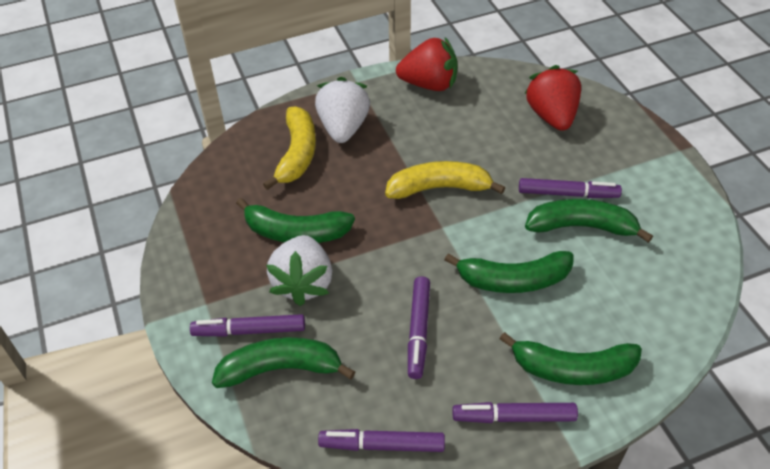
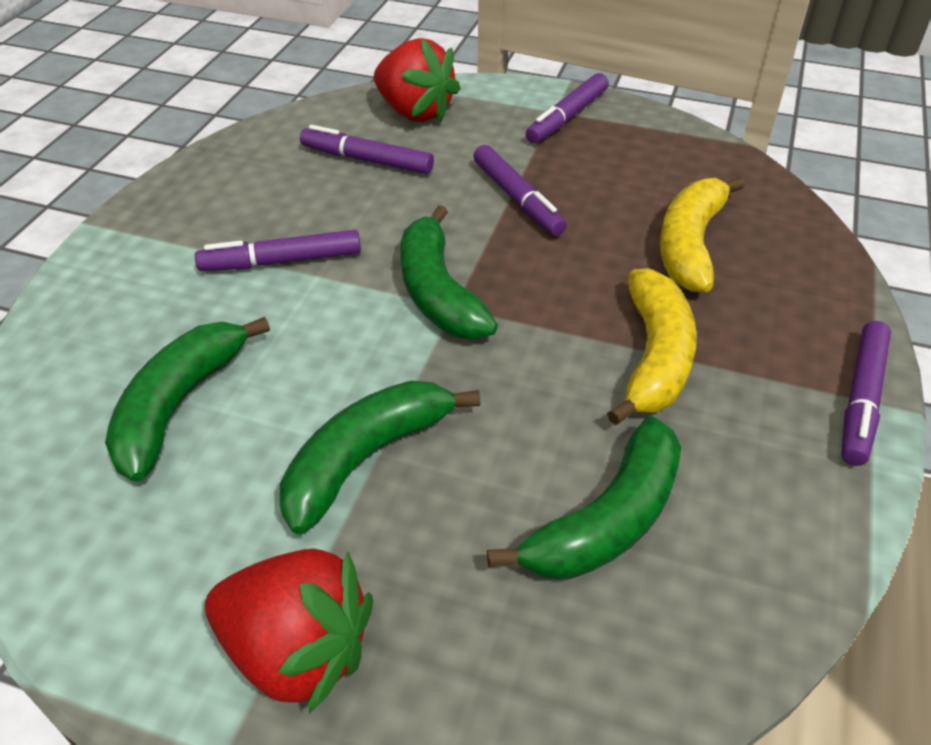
green banana: 5 -> 4
white strawberry: 2 -> 0

